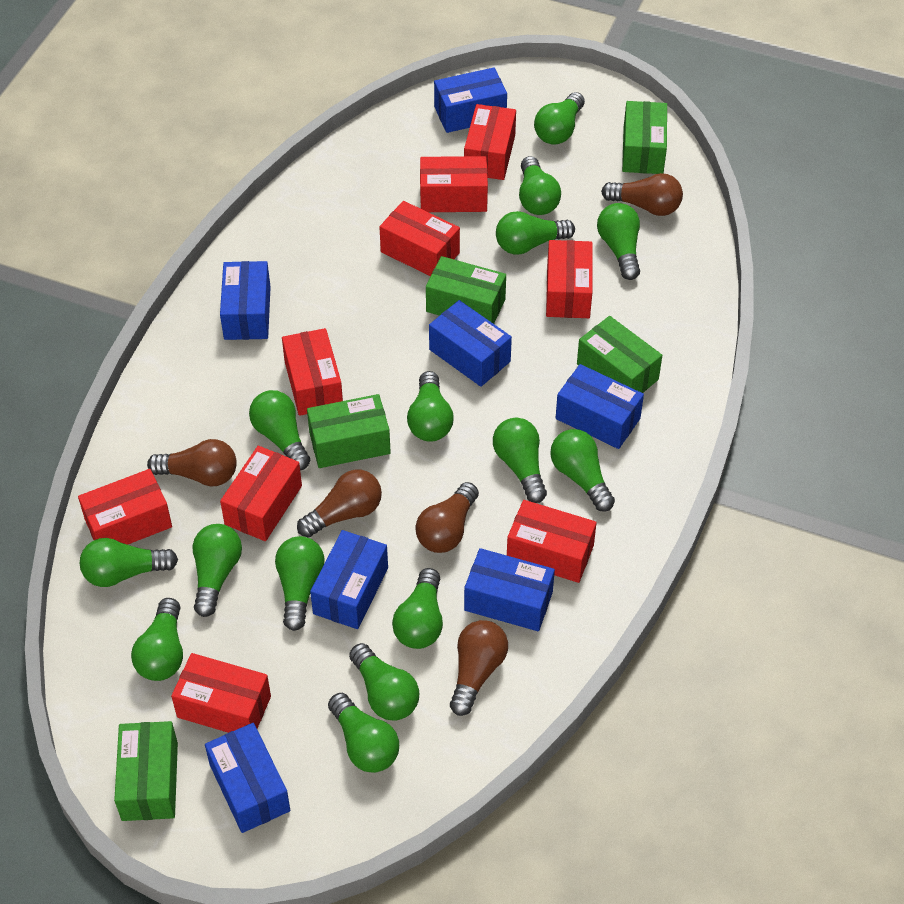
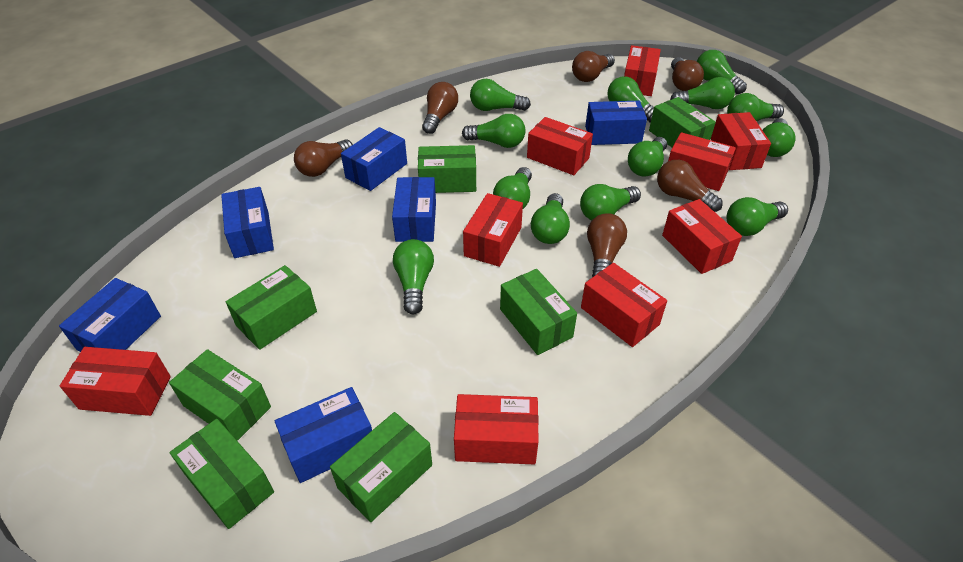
blue box: 7 -> 6
brown light bulb: 5 -> 6
green box: 5 -> 7
green light bulb: 15 -> 13

